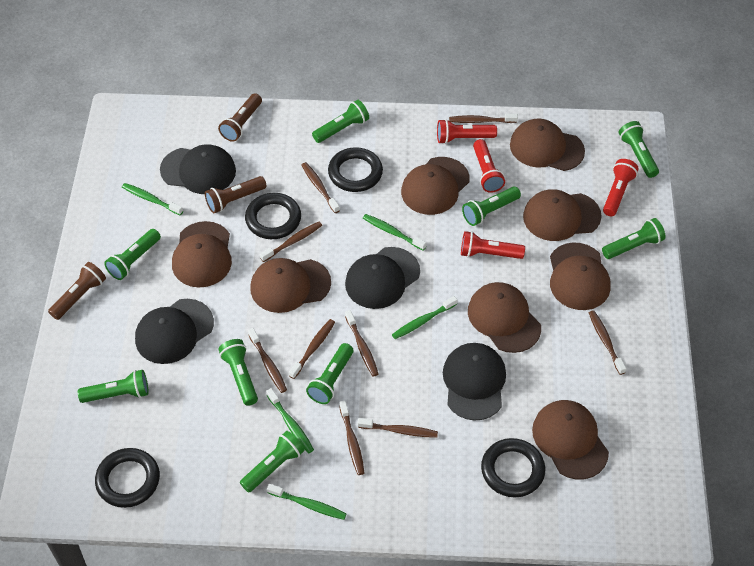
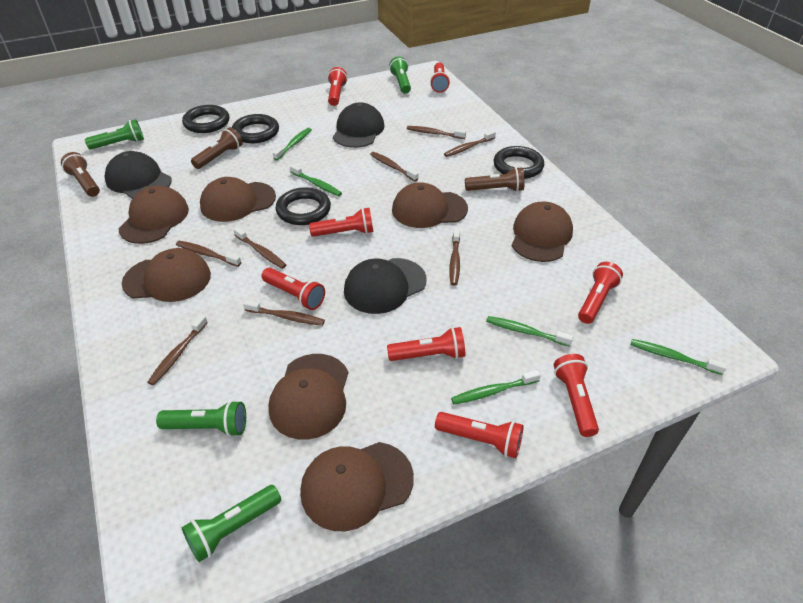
black cap: 4 -> 3
brown cap: 8 -> 7
brown toothbrush: 9 -> 8
green flashlight: 9 -> 4
red flashlight: 4 -> 8

